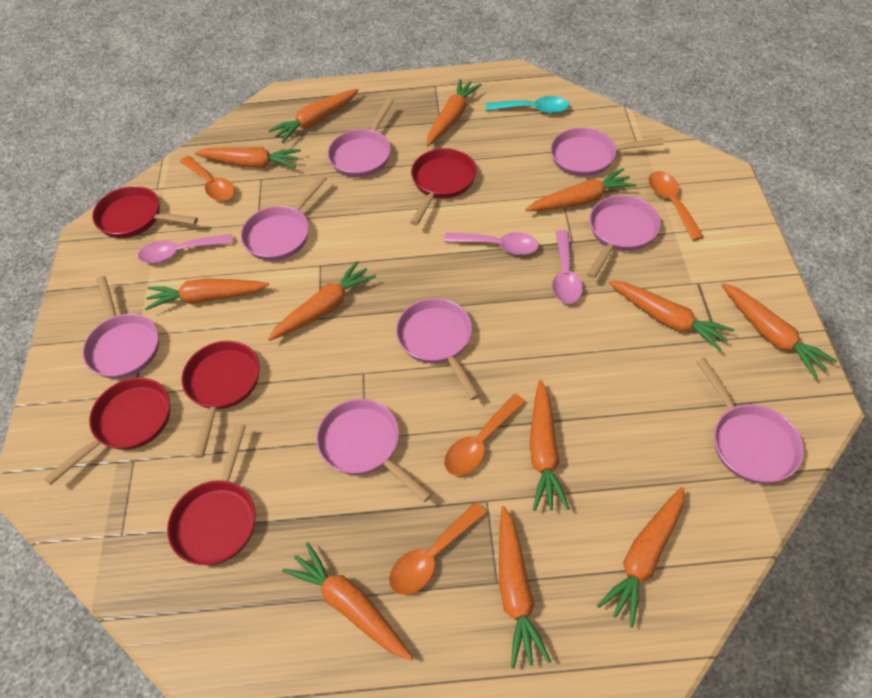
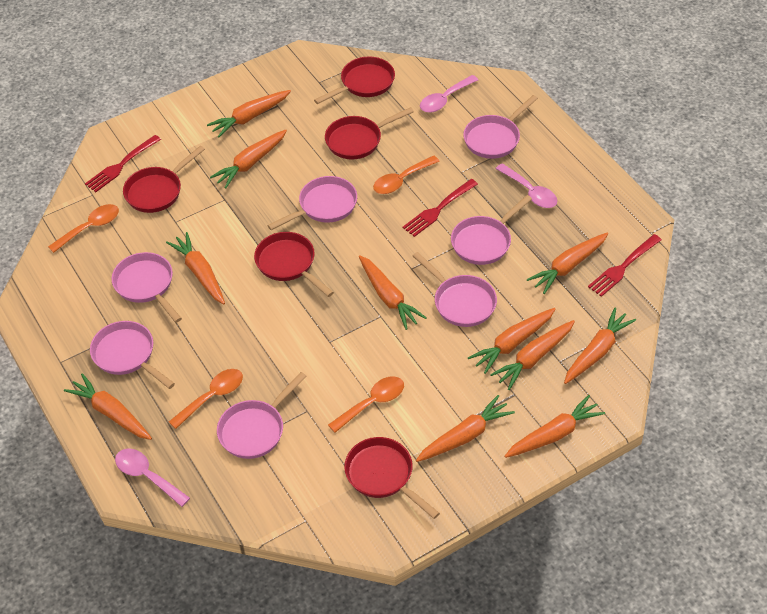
orange carrot: 12 -> 11
pink pan: 8 -> 7
red fork: 0 -> 3
turquoise spoon: 1 -> 0

